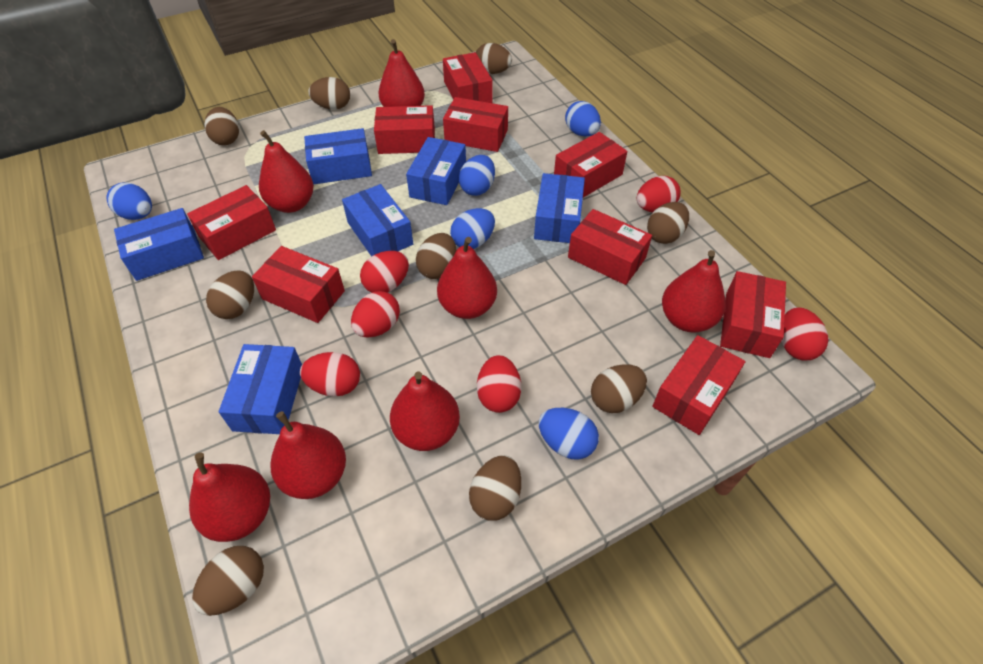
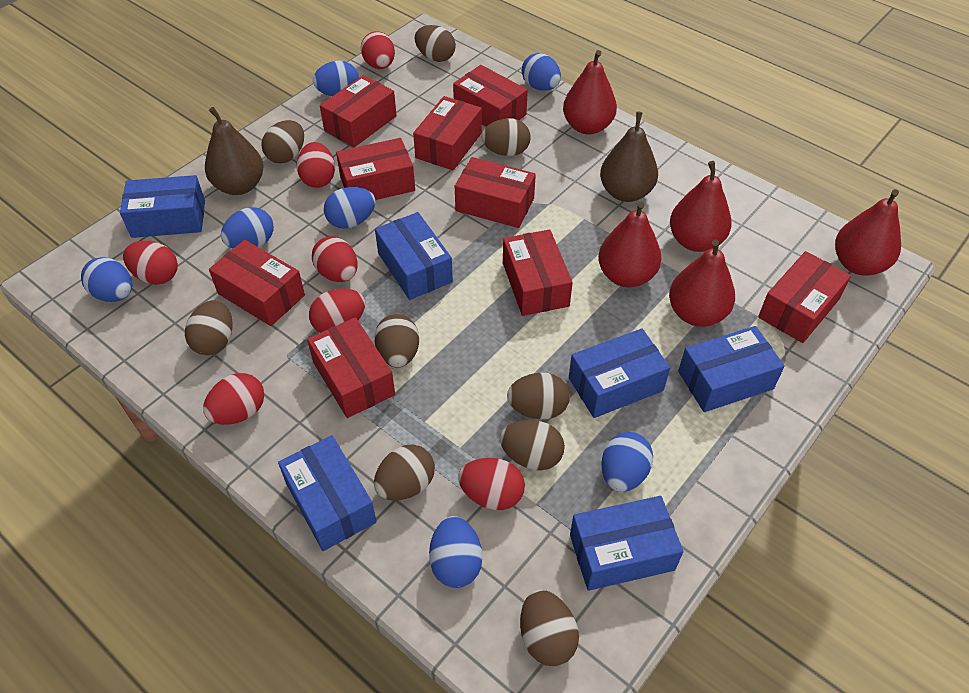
blue egg: 5 -> 7
brown pear: 0 -> 2
red egg: 6 -> 7
red pear: 7 -> 5

